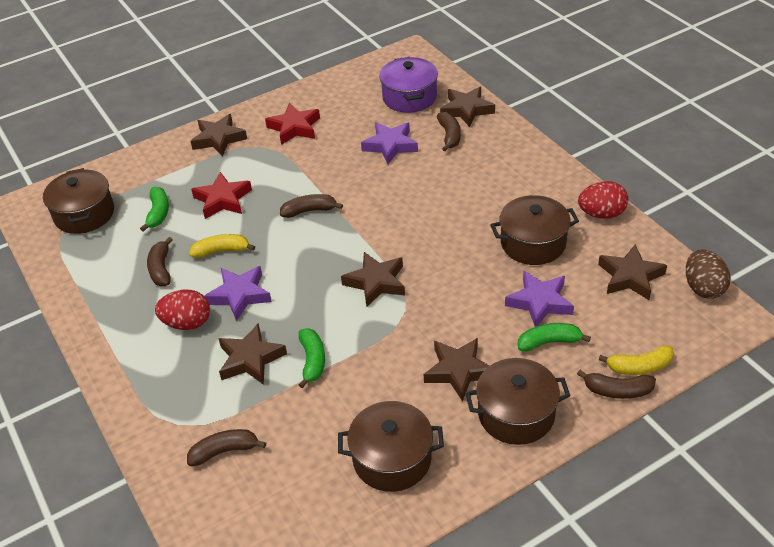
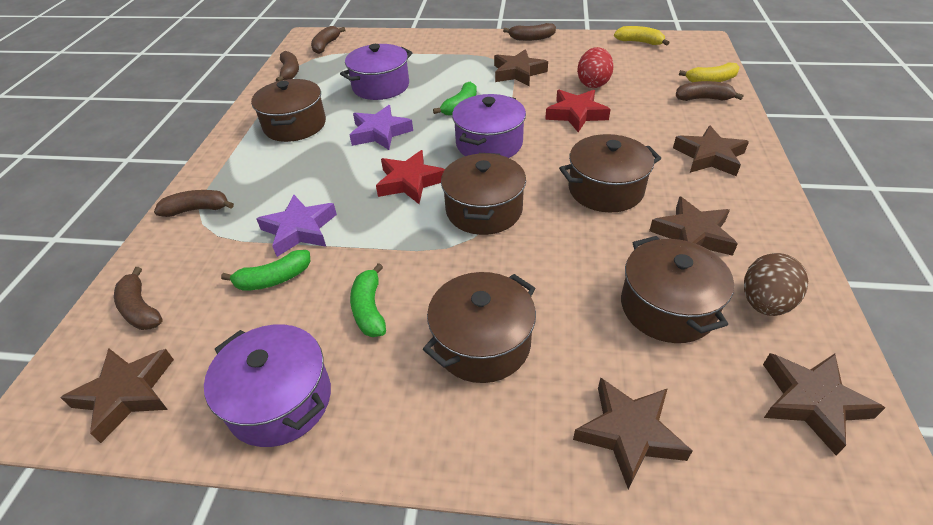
brown banana: 5 -> 6
brown pot: 4 -> 5
purple pot: 1 -> 3
purple star: 3 -> 2
red egg: 2 -> 1

